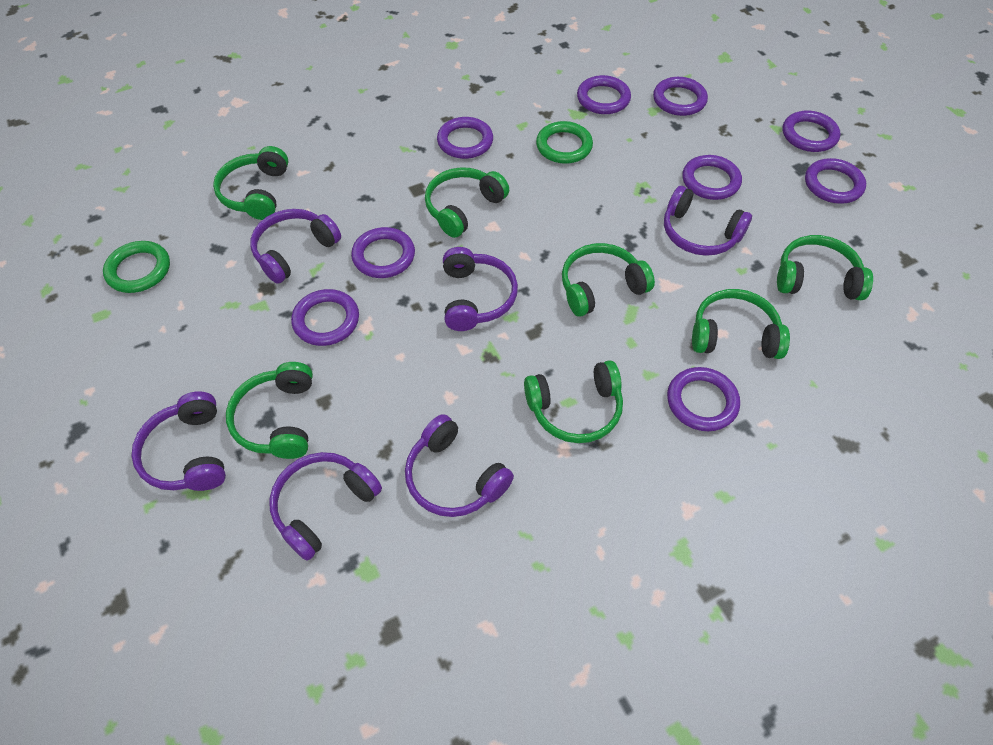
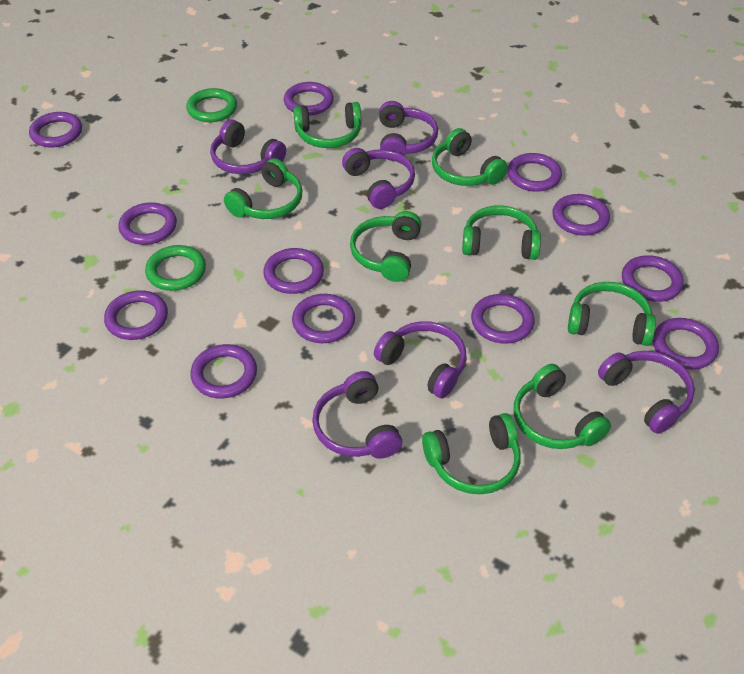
green headphones: 7 -> 8
purple ring: 9 -> 12

